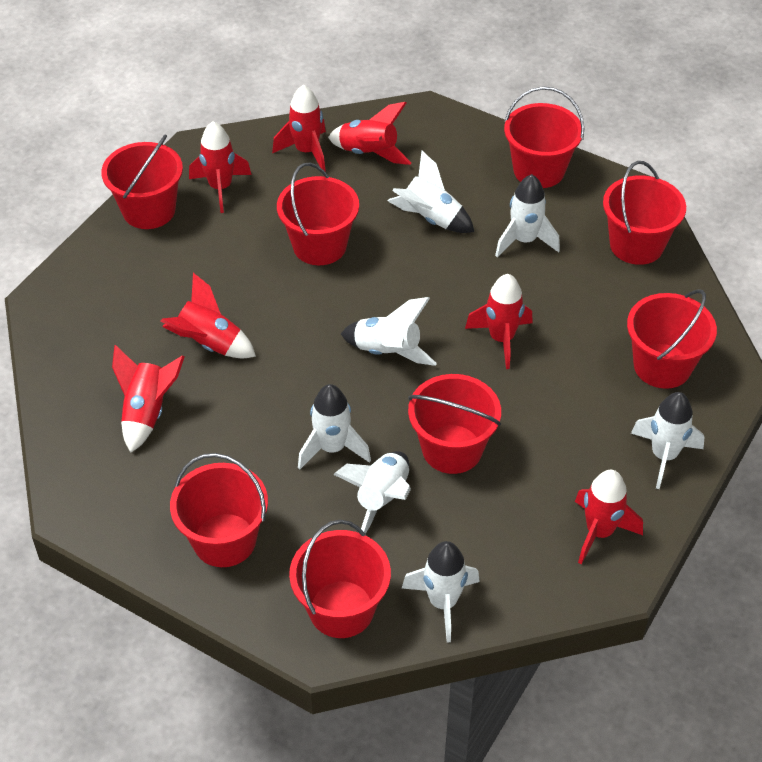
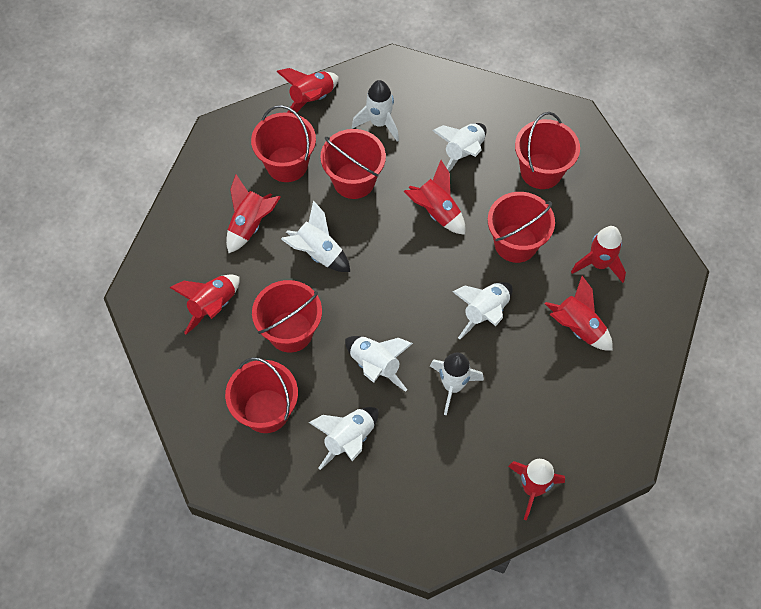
red bucket: 8 -> 6

